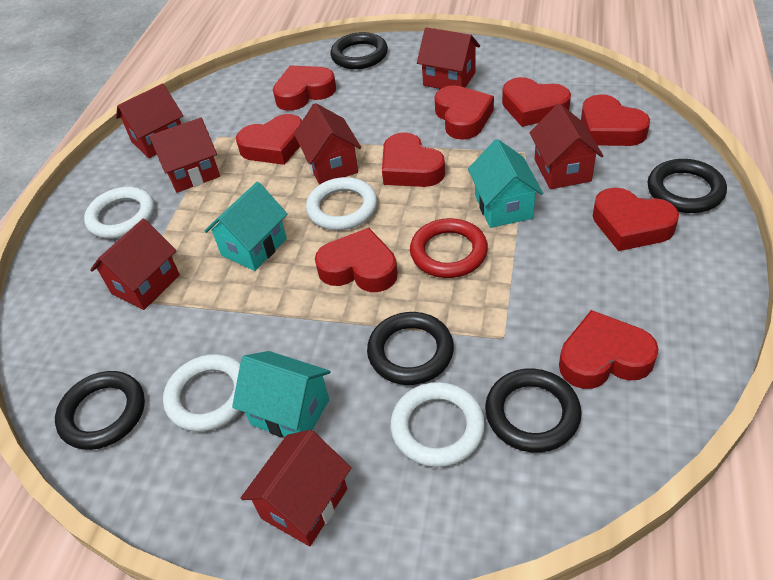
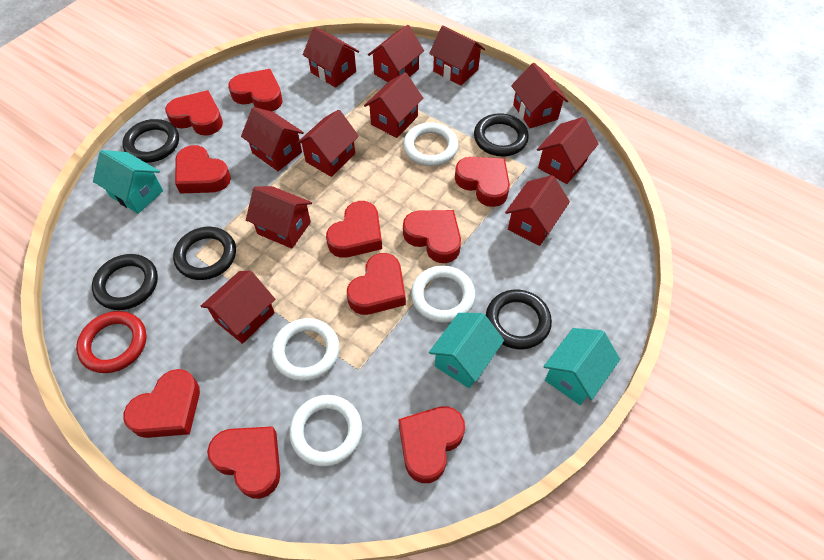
red heart: 9 -> 10
red house: 7 -> 11

